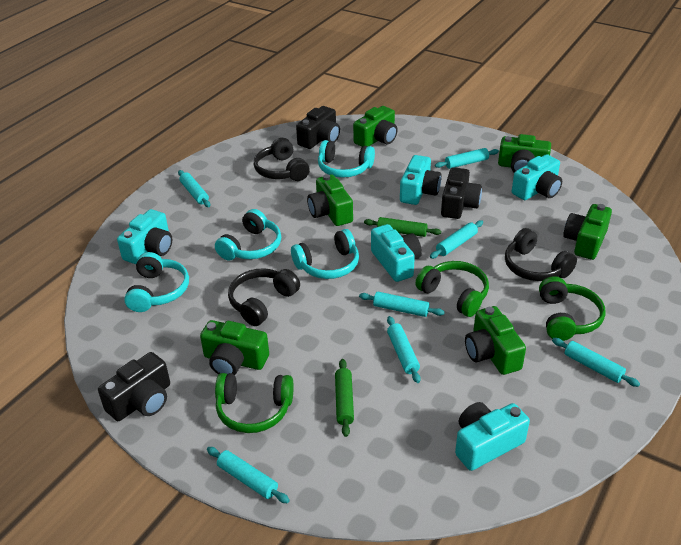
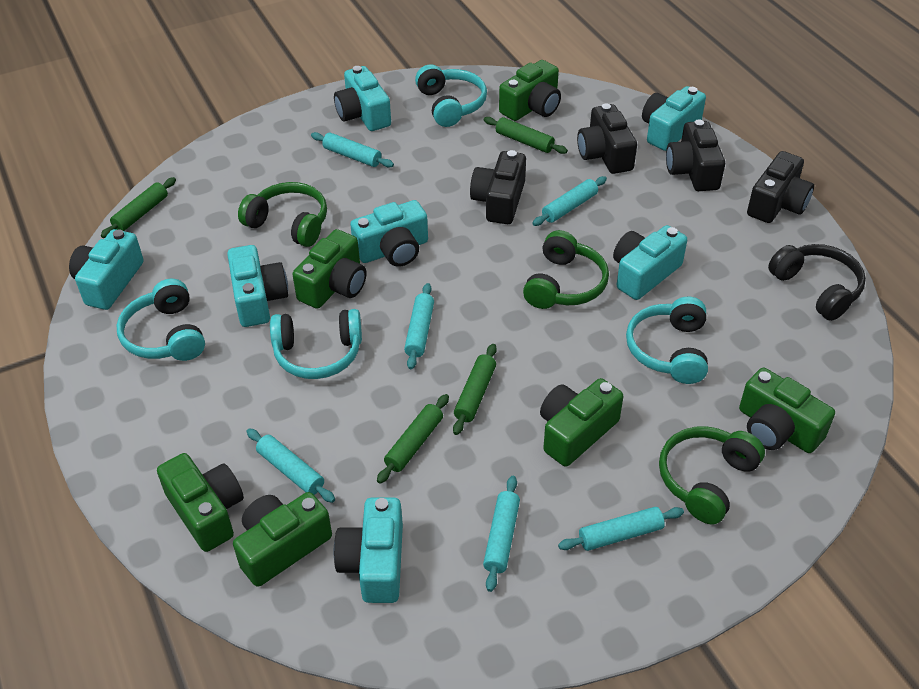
black camera: 3 -> 4
black headphones: 3 -> 1
green rolling pin: 2 -> 4
turquoise camera: 5 -> 7
turquoise rolling pin: 7 -> 6

